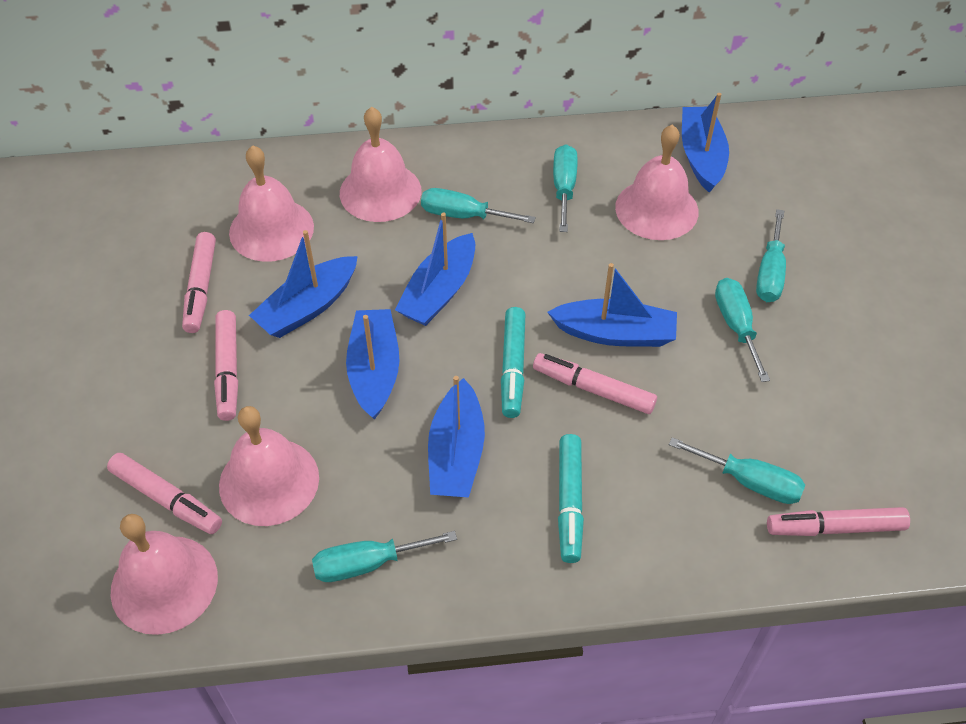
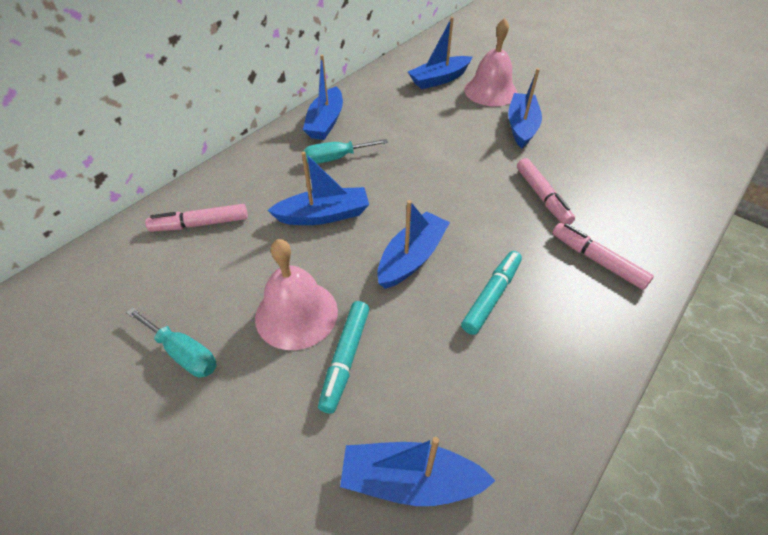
pink bell: 5 -> 2
pink marker: 5 -> 3
turquoise screwdriver: 6 -> 2

